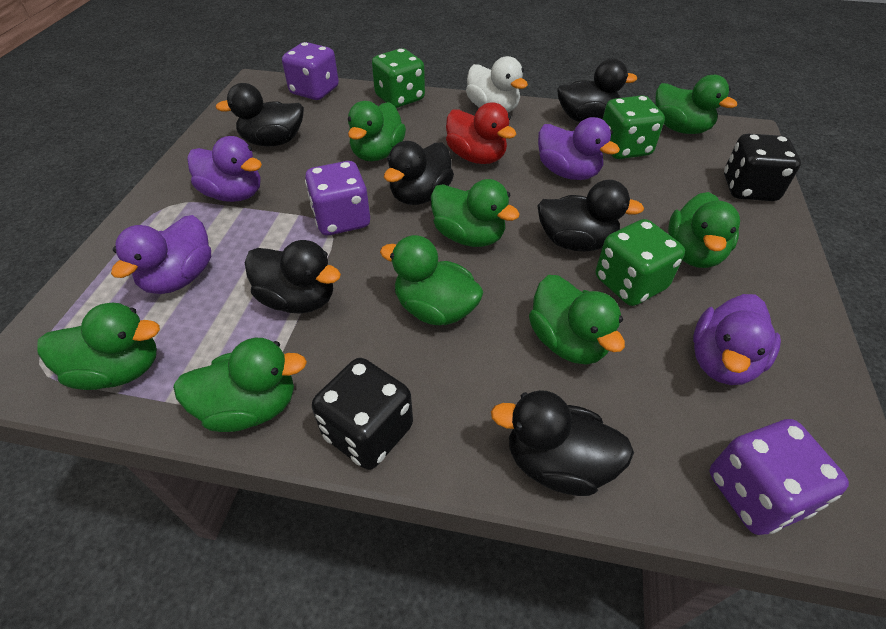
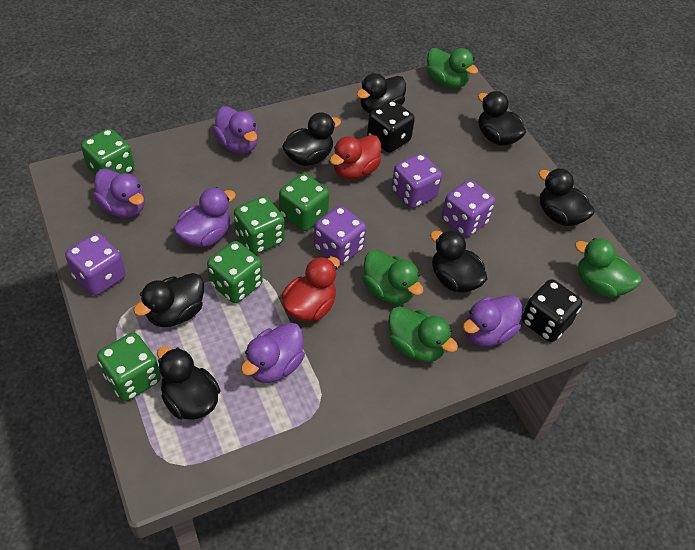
black duck: 6 -> 7
green dice: 3 -> 5
green duck: 8 -> 4
purple dice: 3 -> 4
purple duck: 4 -> 5
red duck: 1 -> 2
white duck: 1 -> 0

